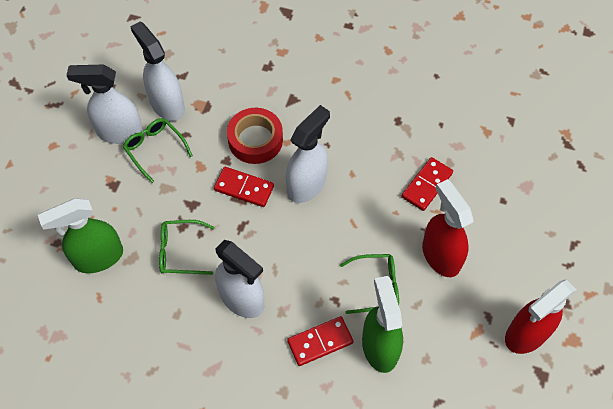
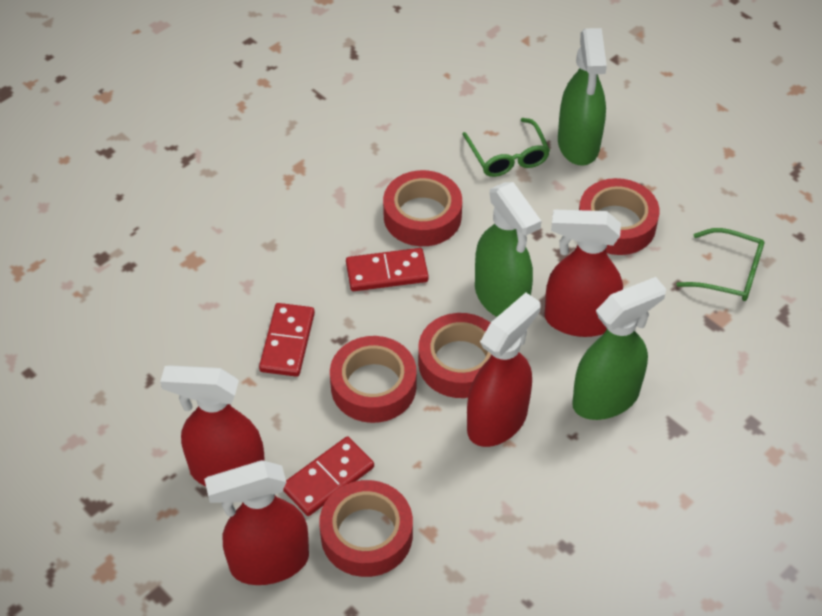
green glasses: 3 -> 2
green spray bottle: 2 -> 3
red spray bottle: 2 -> 4
red tape: 1 -> 5
white spray bottle: 4 -> 0

